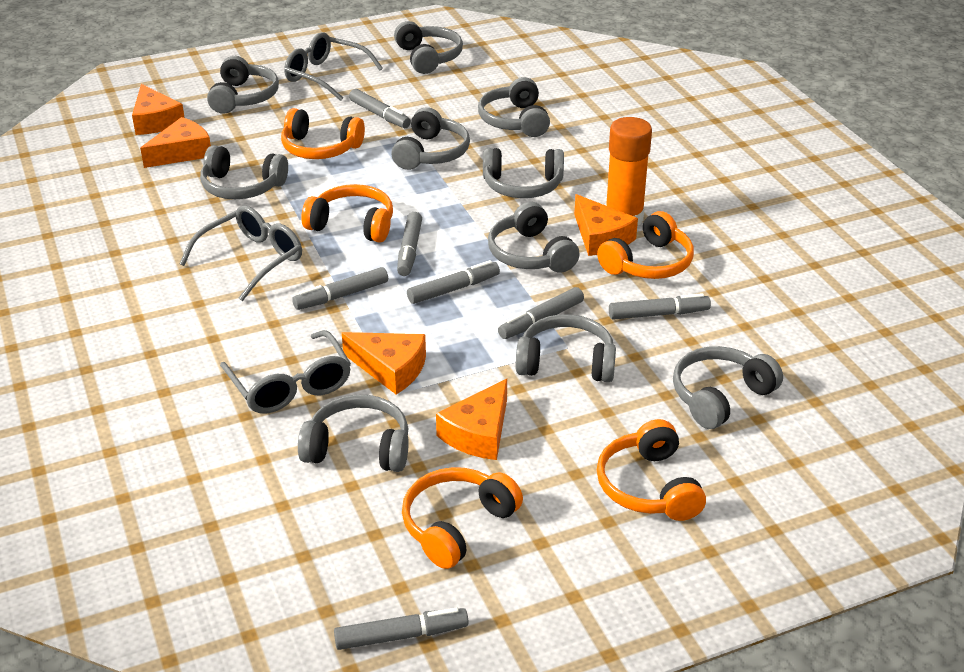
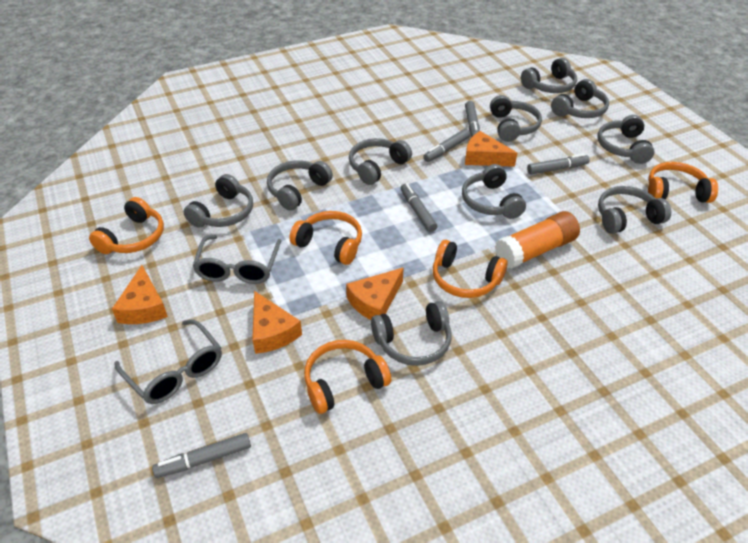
grey glasses: 3 -> 2
grey marker: 7 -> 5
orange cheese: 5 -> 4

